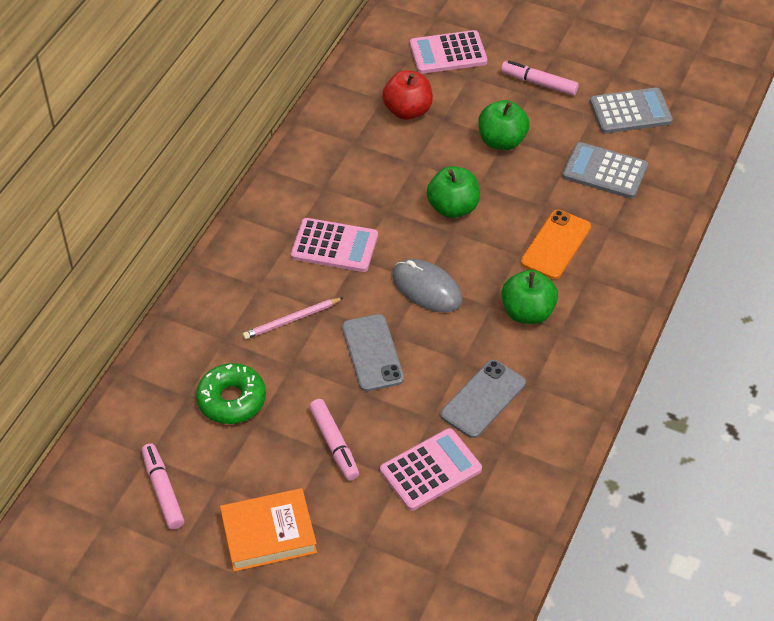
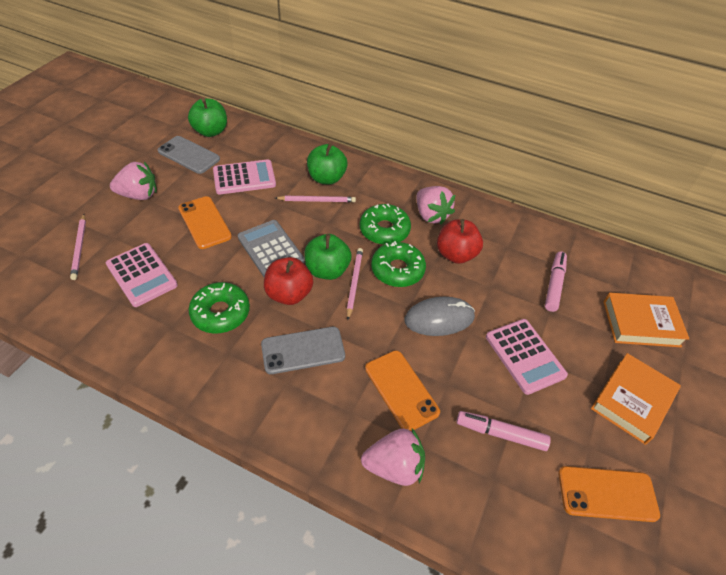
green donut: 1 -> 3
grey calculator: 2 -> 1
orange book: 1 -> 2
orange phone: 1 -> 3
pink marker: 3 -> 2
pink pencil: 1 -> 3
pink strawberry: 0 -> 3
red apple: 1 -> 2

